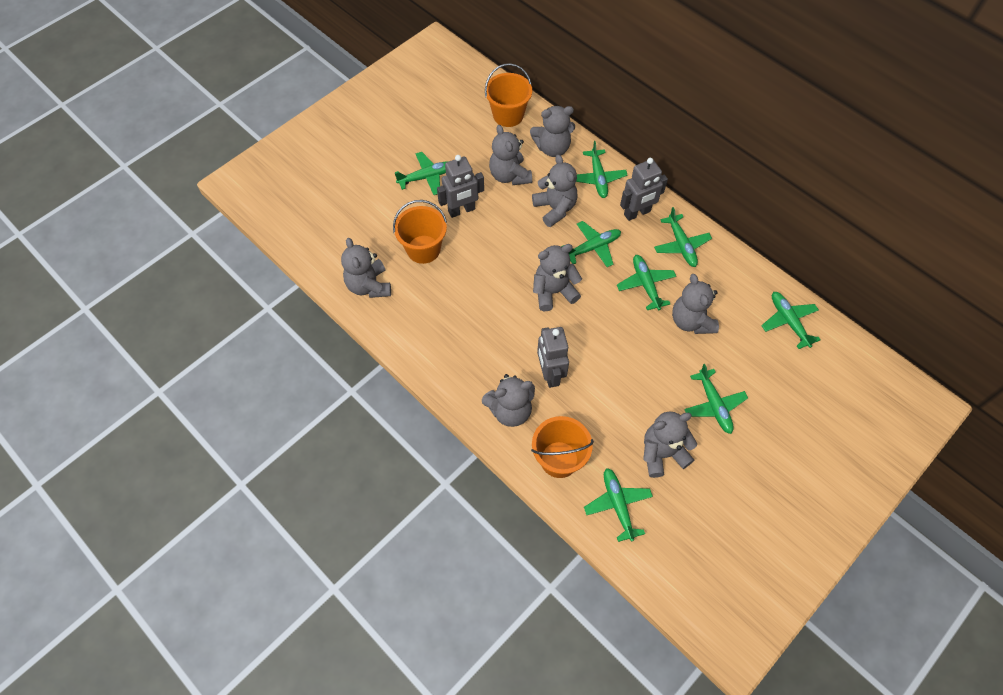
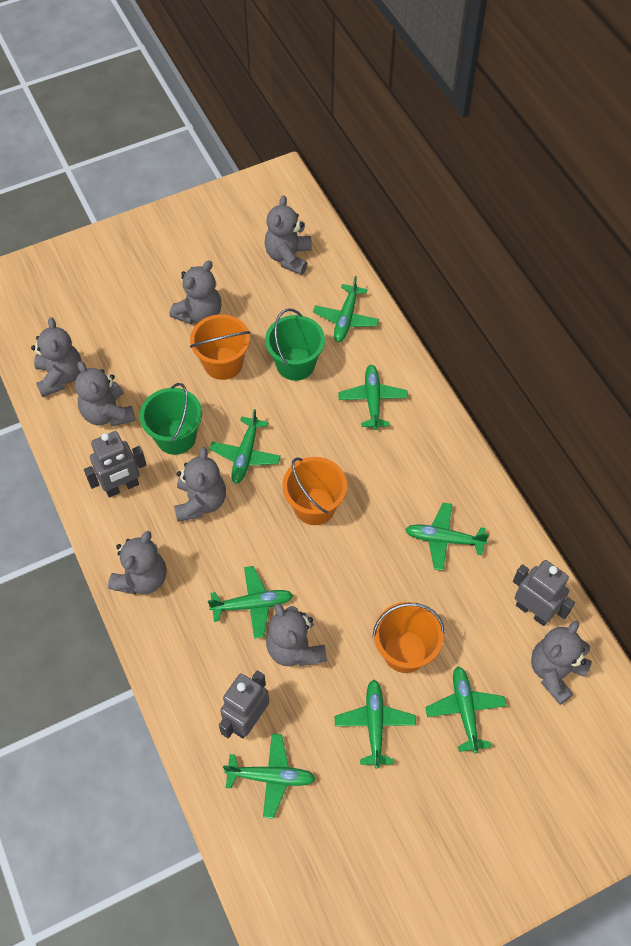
green bucket: 0 -> 2

